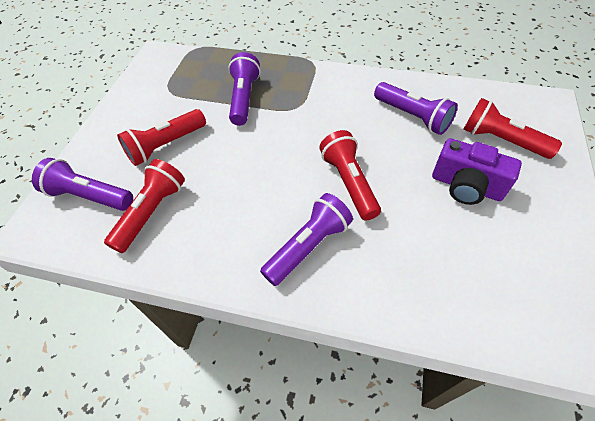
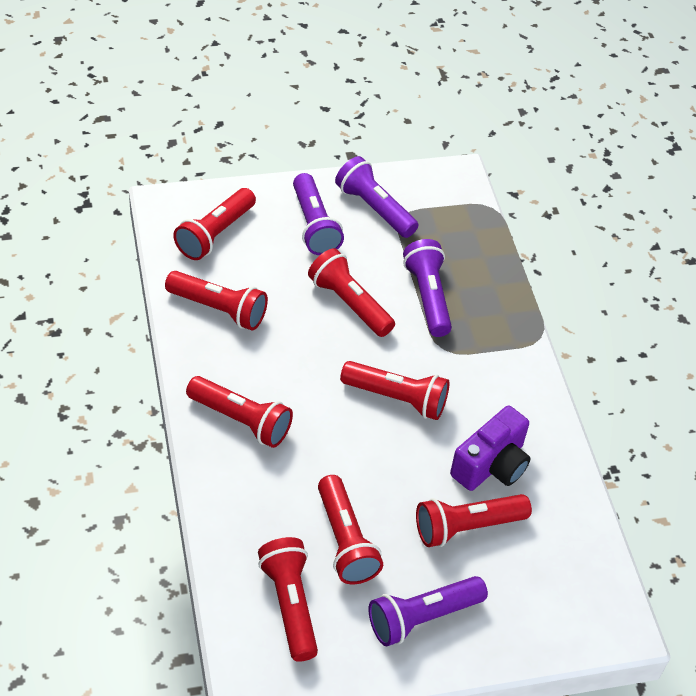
red flashlight: 4 -> 8

